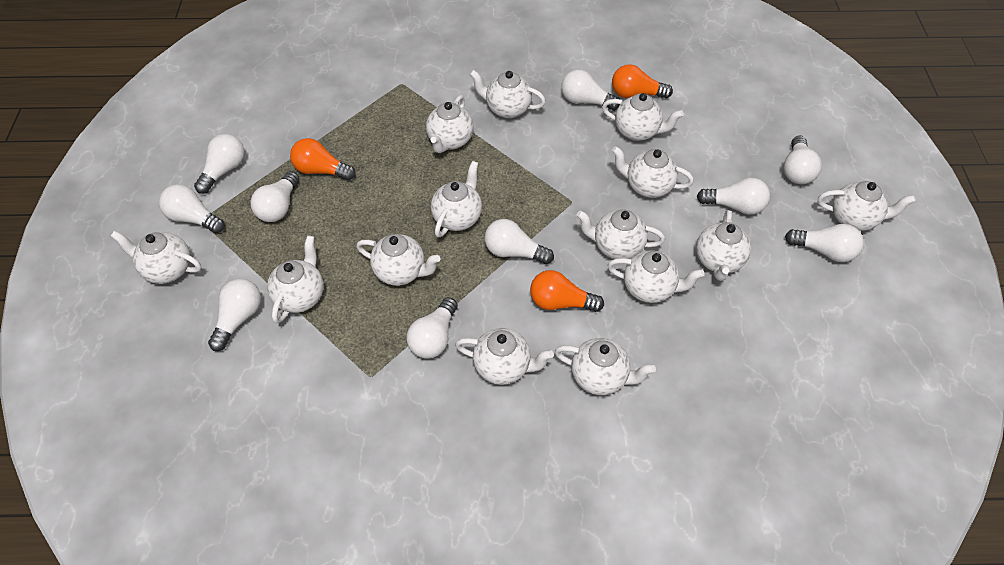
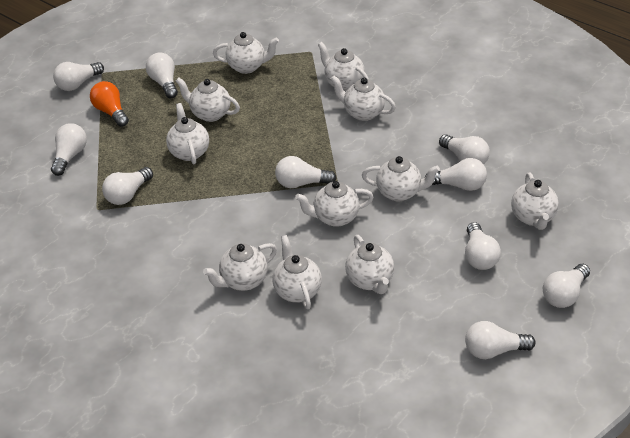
orange light bulb: 3 -> 1
white teapot: 14 -> 11

